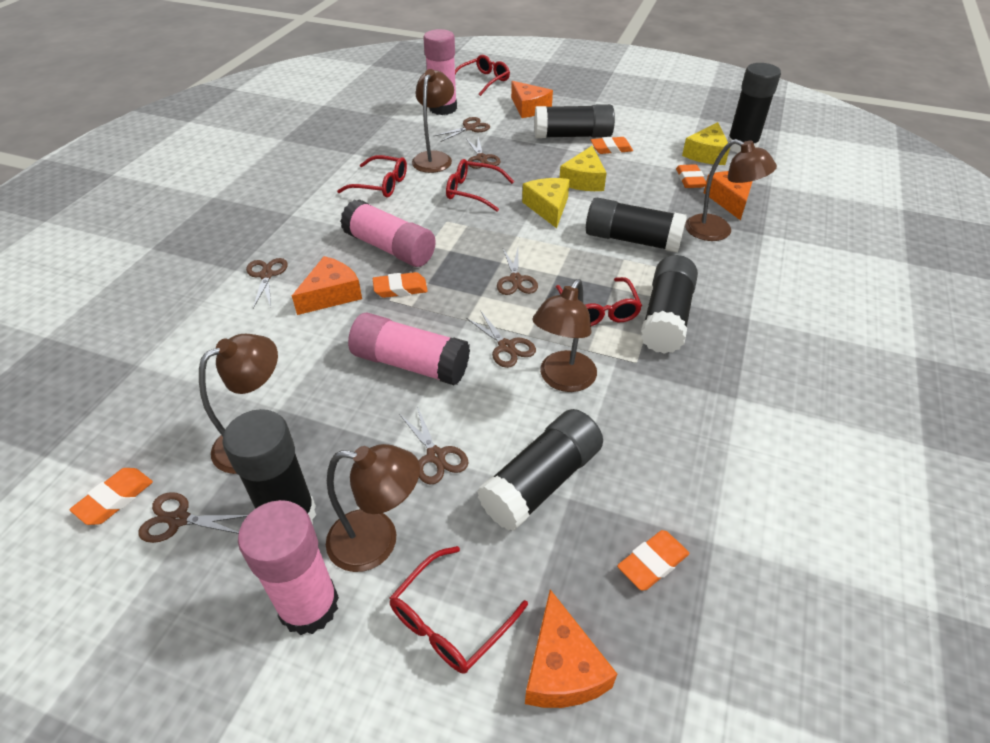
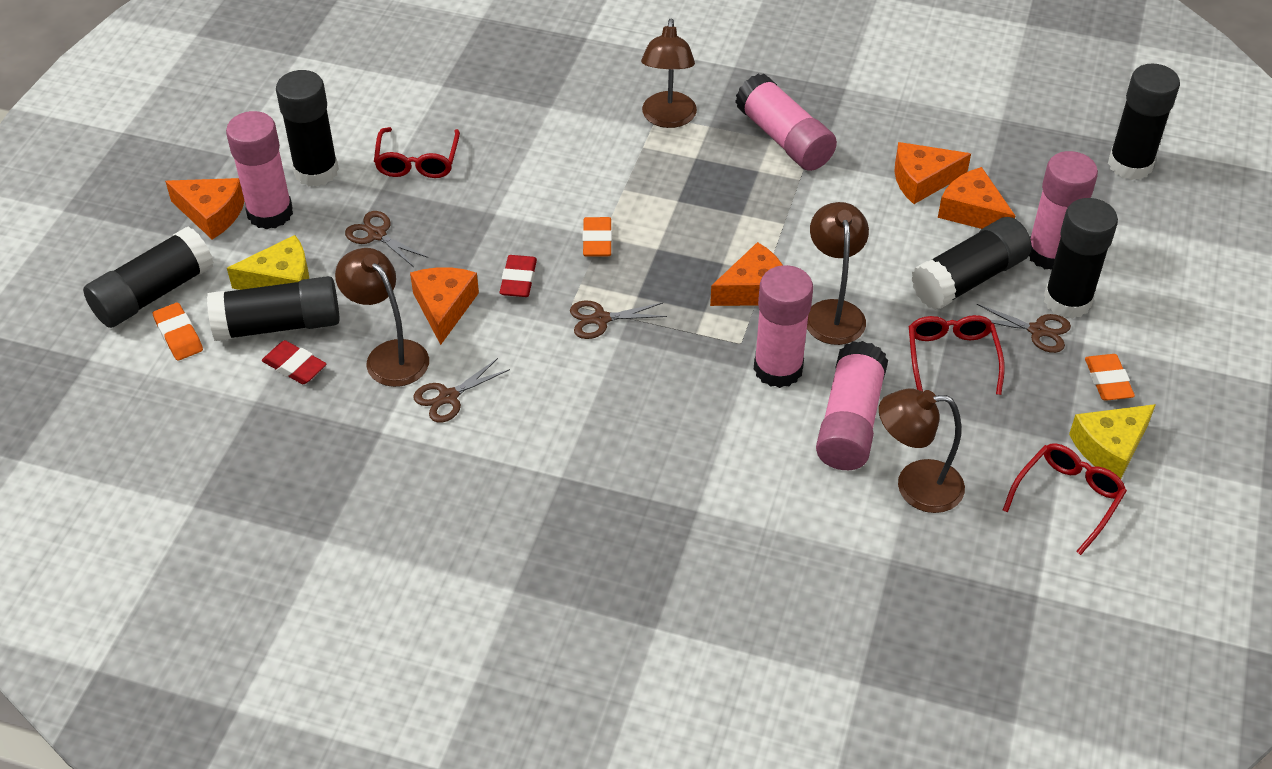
brown lamp: 5 -> 4
brown scissors: 7 -> 4
orange cheese: 4 -> 5
orange eraser: 5 -> 3
pink glue stick: 4 -> 5
red eraser: 0 -> 2
red glasses: 5 -> 3
yellow cheese: 3 -> 2

